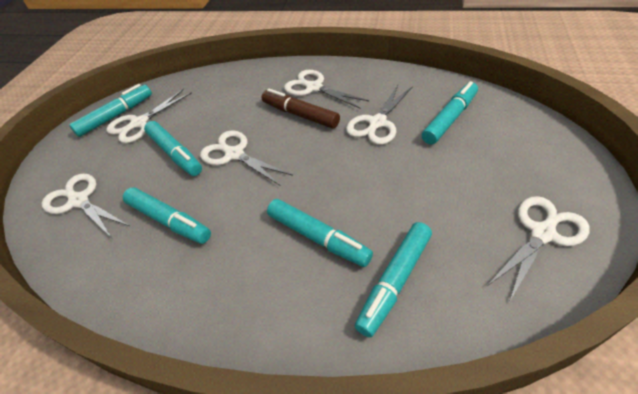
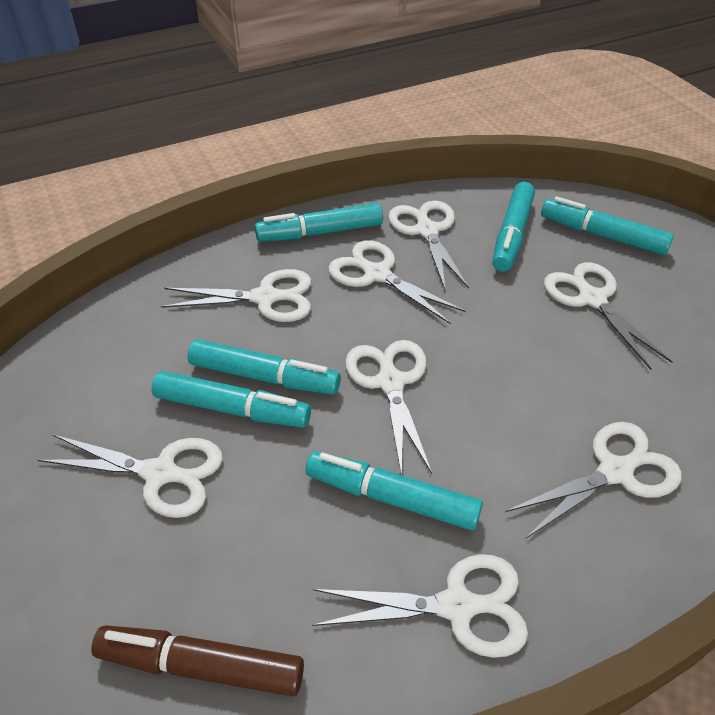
white scissors: 6 -> 8

